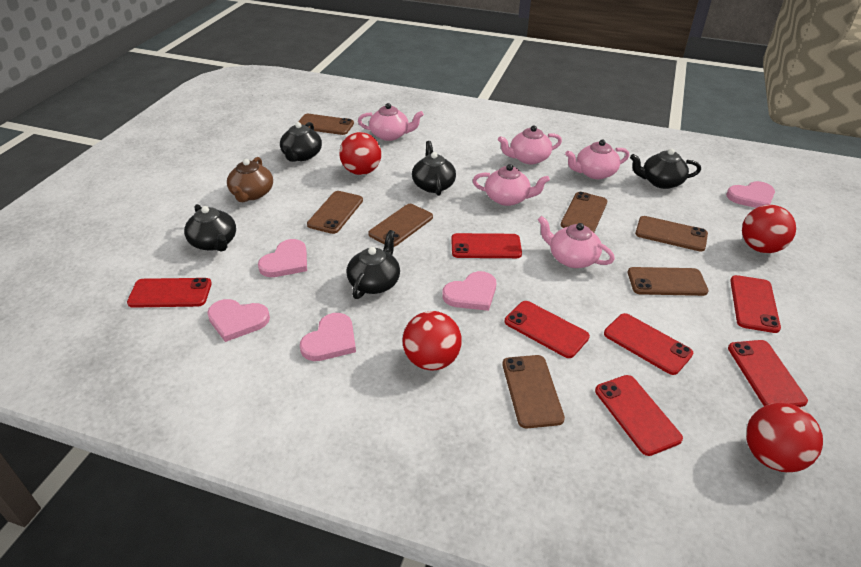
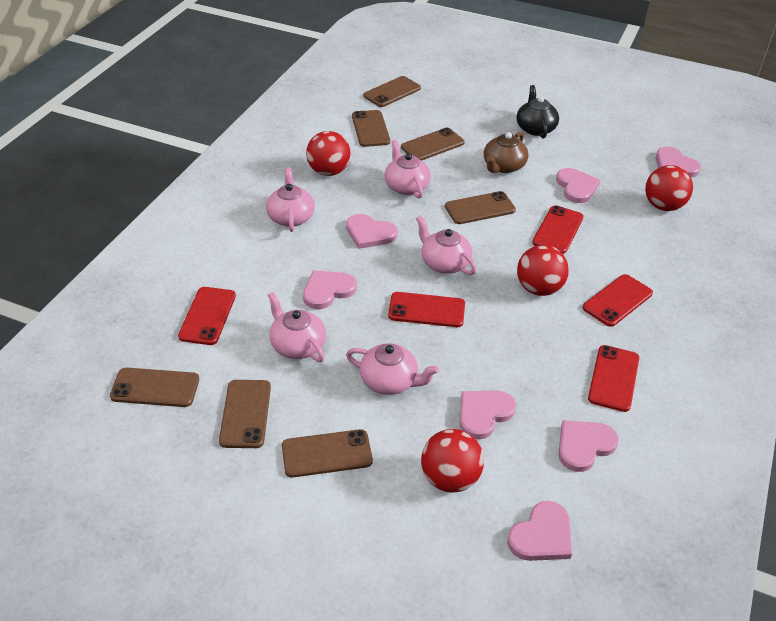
black teapot: 5 -> 1
pink heart: 5 -> 7
red phone: 7 -> 5

